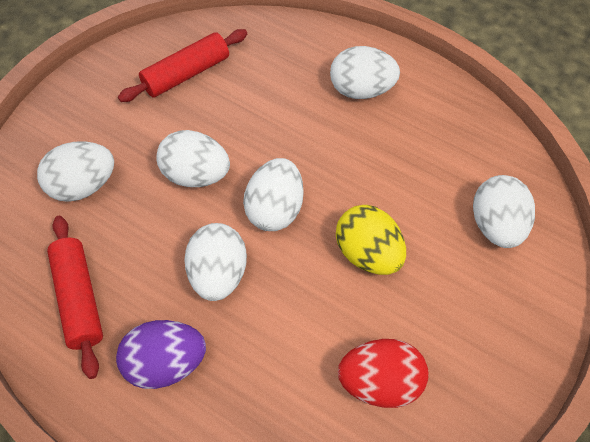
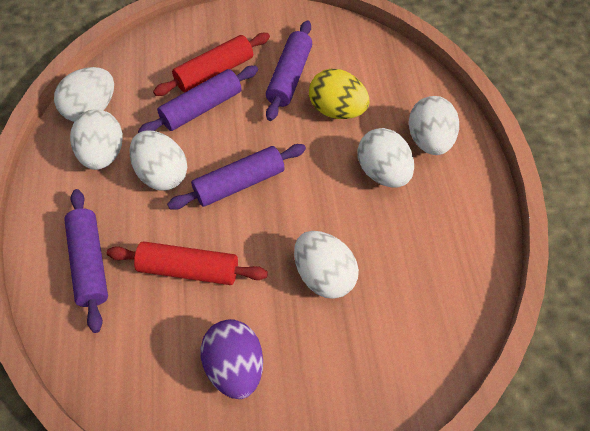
purple rolling pin: 0 -> 4
red egg: 1 -> 0

